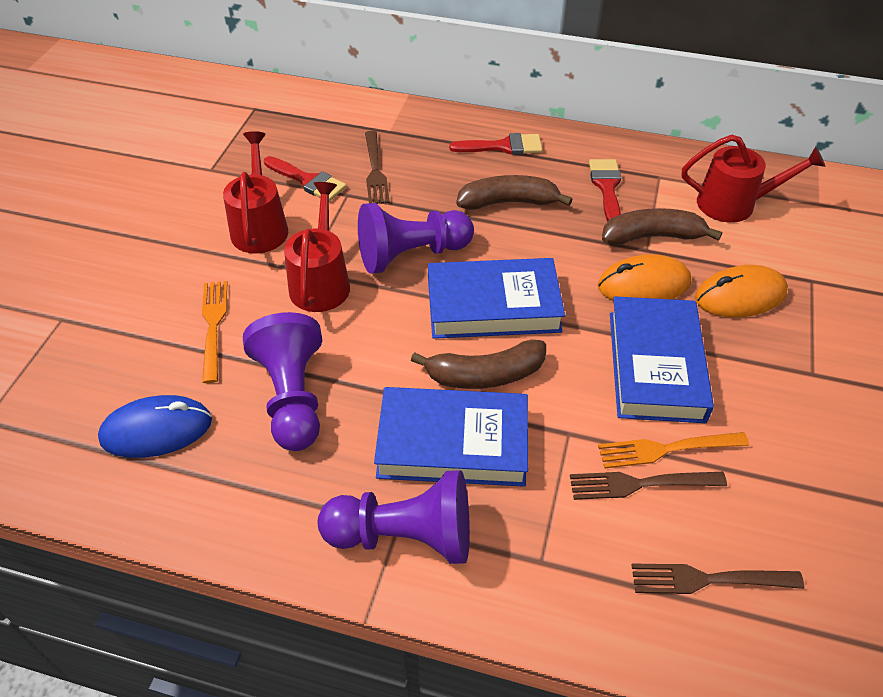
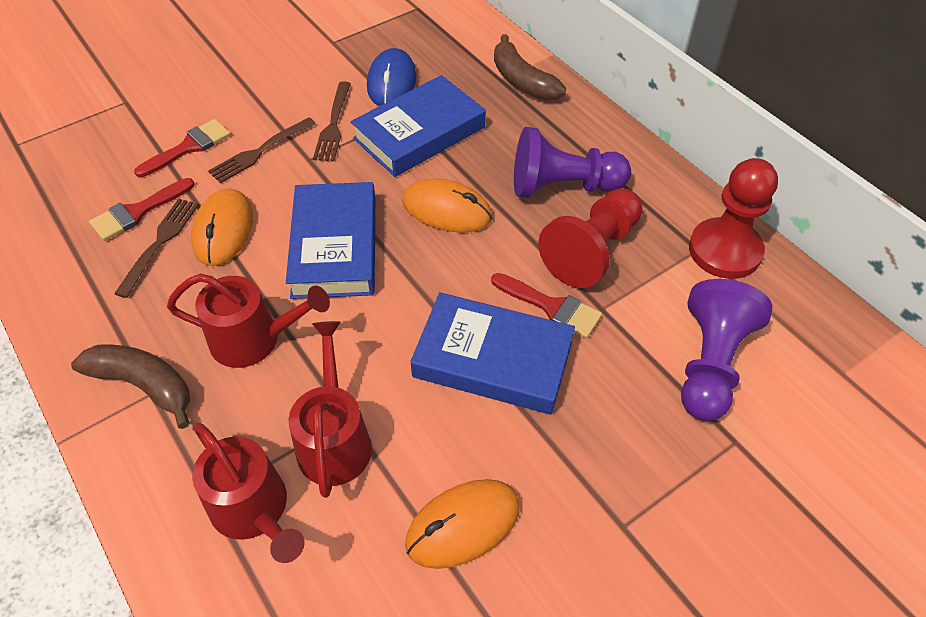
brown banana: 3 -> 2
orange fork: 2 -> 0
orange mouse: 2 -> 3
purple pawn: 3 -> 2
red pawn: 0 -> 2

